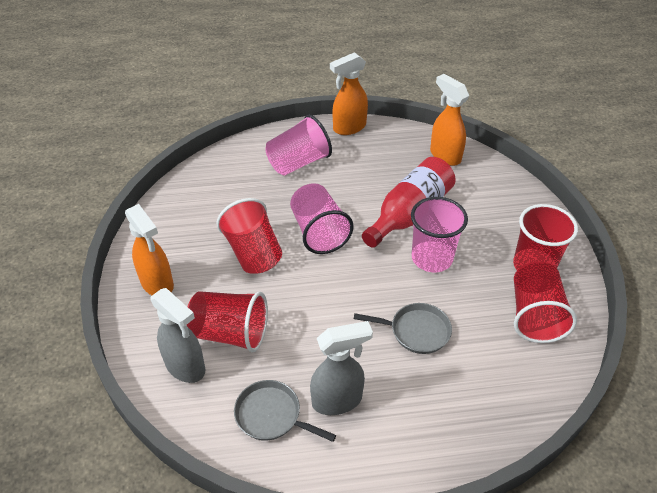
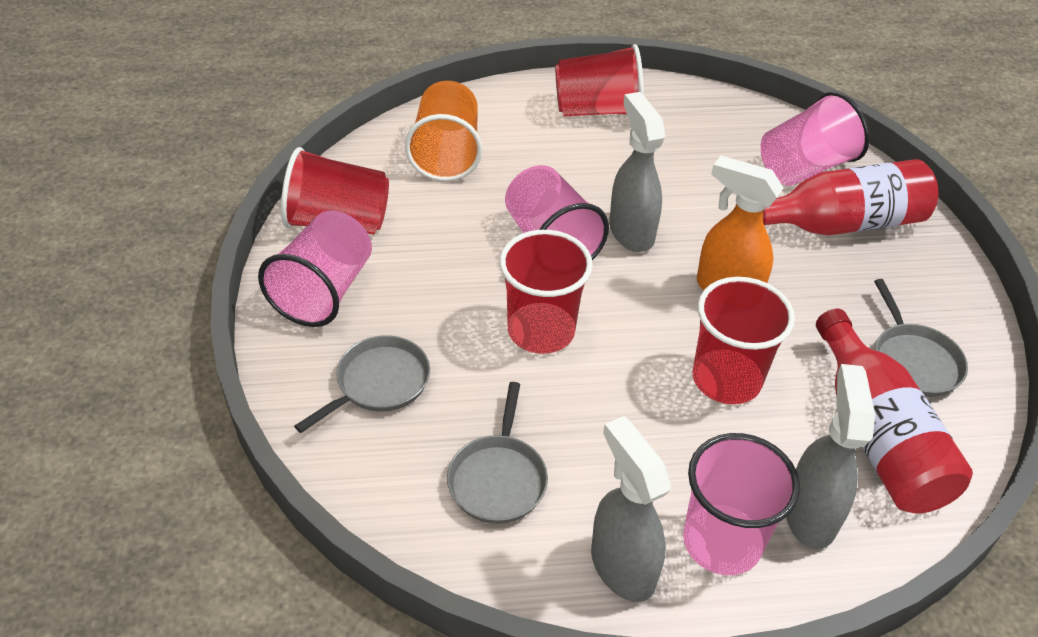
grey pan: 2 -> 3
grey spray bottle: 2 -> 3
orange cup: 0 -> 1
orange spray bottle: 3 -> 1
pink cup: 3 -> 4
red bottle: 1 -> 2

